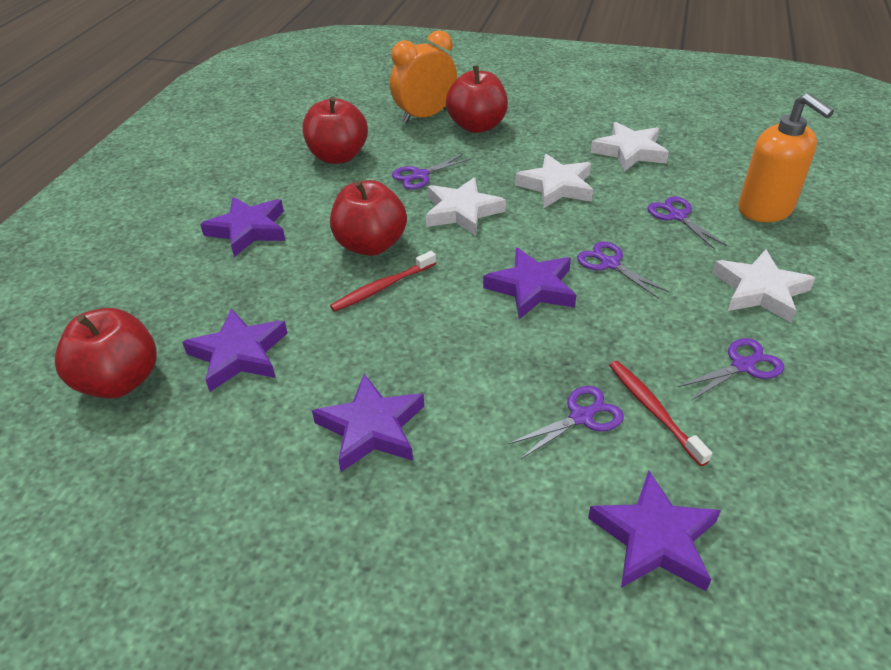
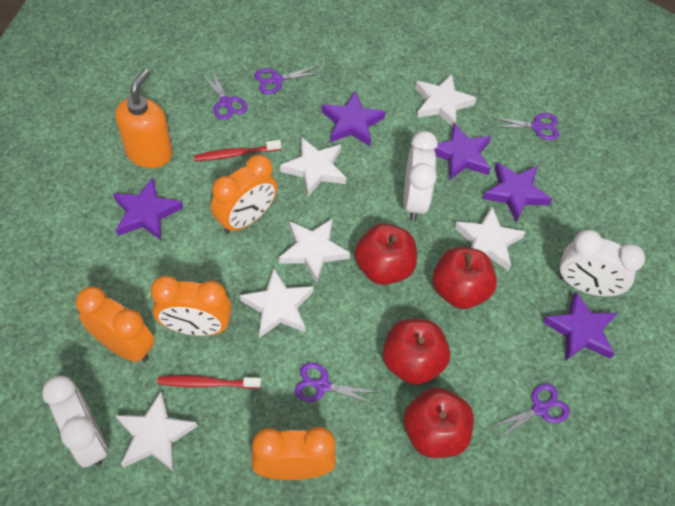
orange clock: 1 -> 4
white clock: 0 -> 3
white star: 4 -> 6

